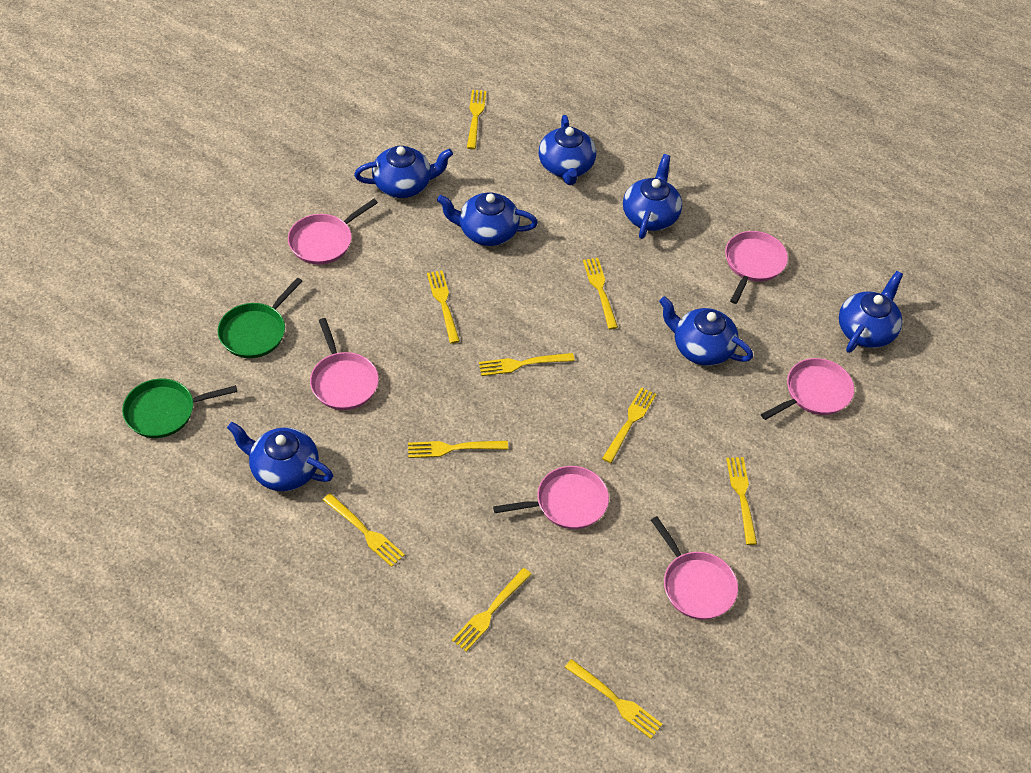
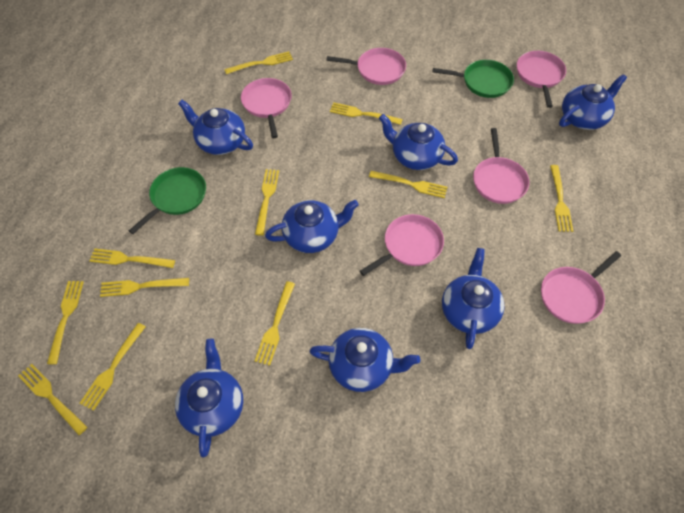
yellow fork: 10 -> 11

